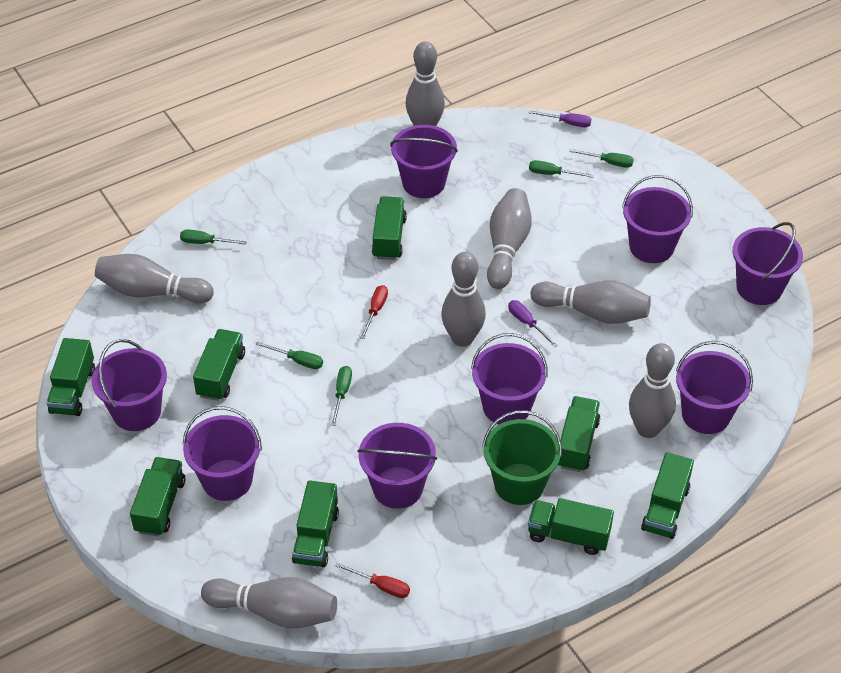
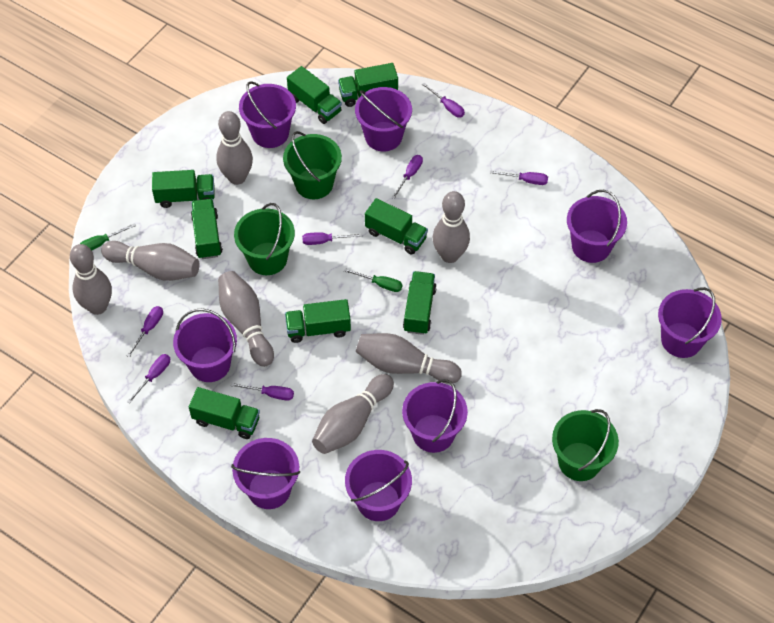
green bucket: 1 -> 3
green screwdriver: 5 -> 2
purple screwdriver: 2 -> 7
red screwdriver: 2 -> 0

